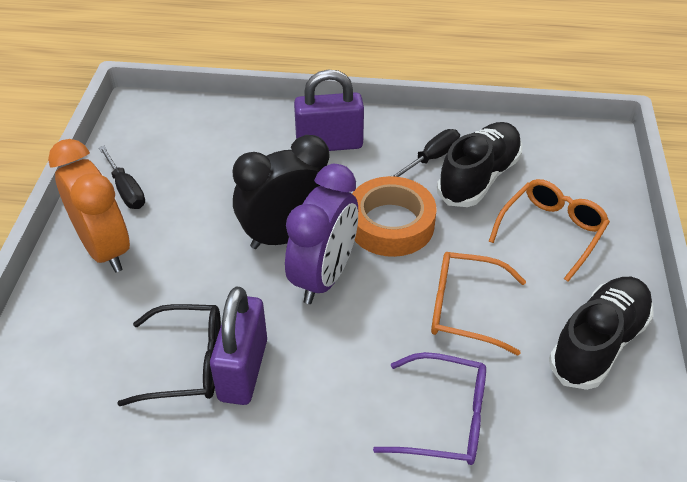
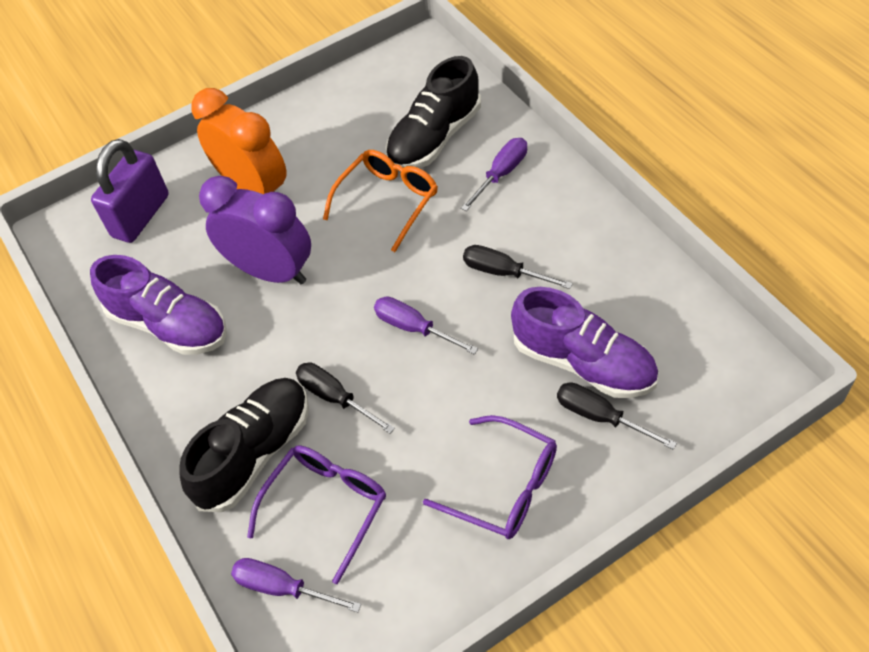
black clock: 1 -> 0
black glasses: 1 -> 0
black screwdriver: 2 -> 3
orange glasses: 2 -> 1
orange tape: 1 -> 0
purple glasses: 1 -> 2
purple padlock: 2 -> 1
purple screwdriver: 0 -> 3
purple shoe: 0 -> 2

